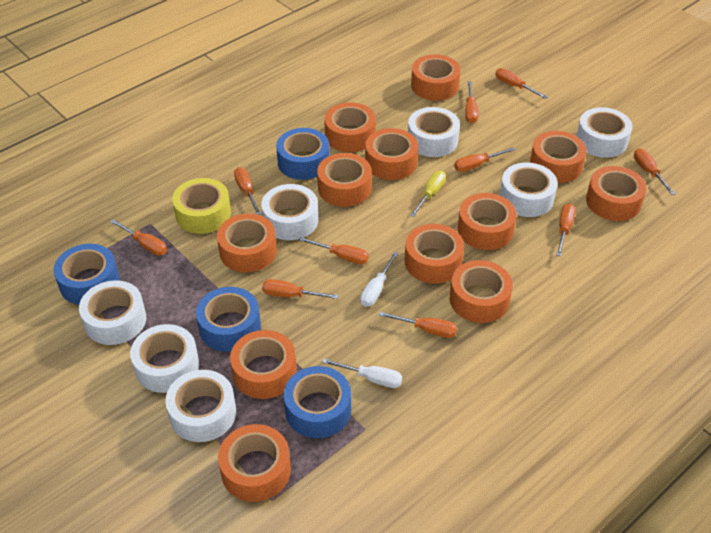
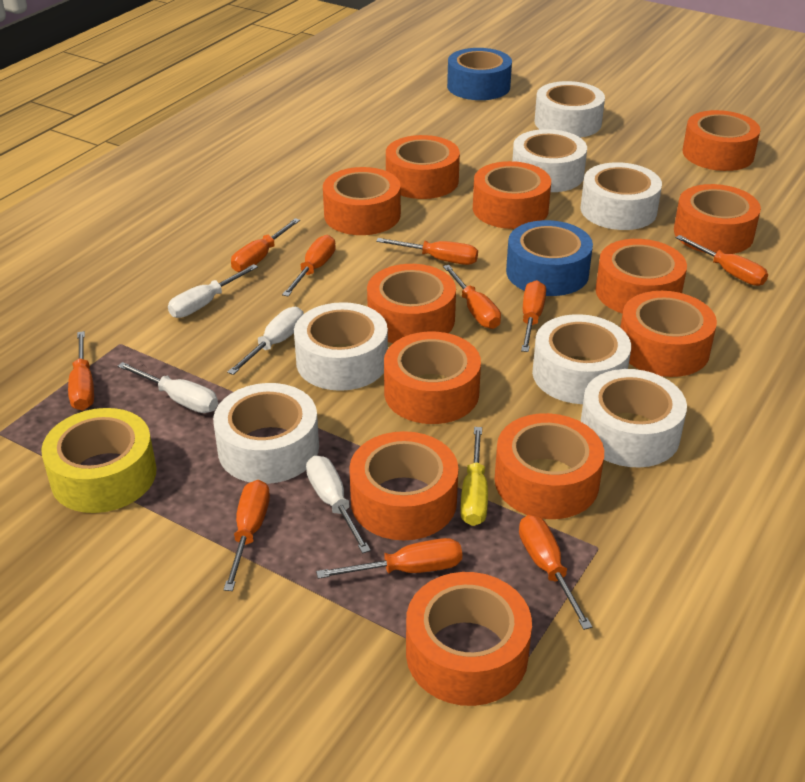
blue tape: 4 -> 2
white screwdriver: 2 -> 4

